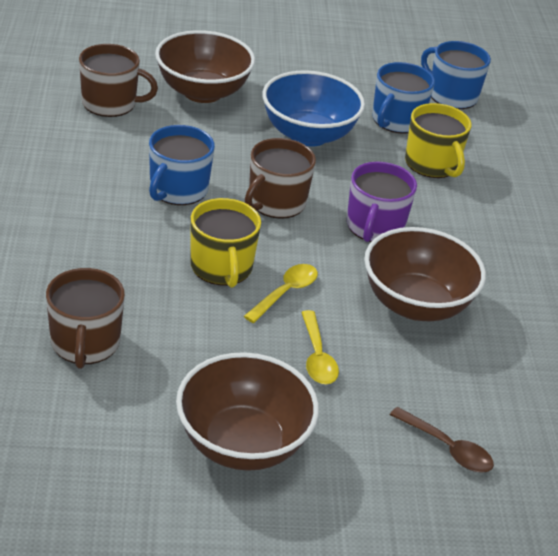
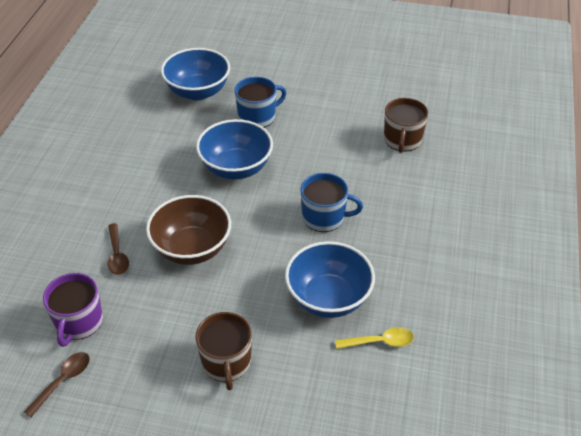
blue bowl: 1 -> 3
blue mug: 3 -> 2
brown bowl: 3 -> 1
brown mug: 3 -> 2
brown spoon: 1 -> 2
yellow mug: 2 -> 0
yellow spoon: 2 -> 1

